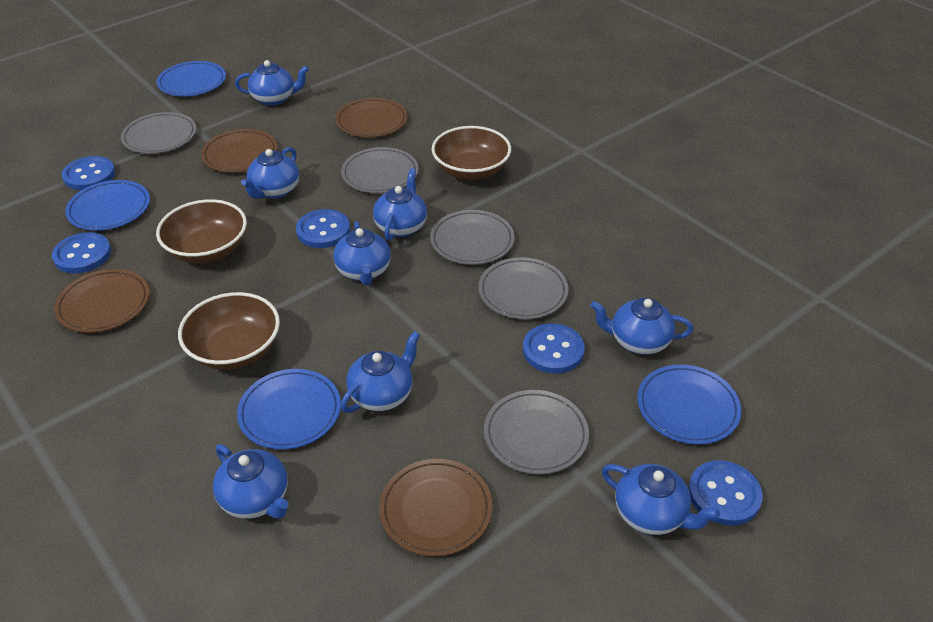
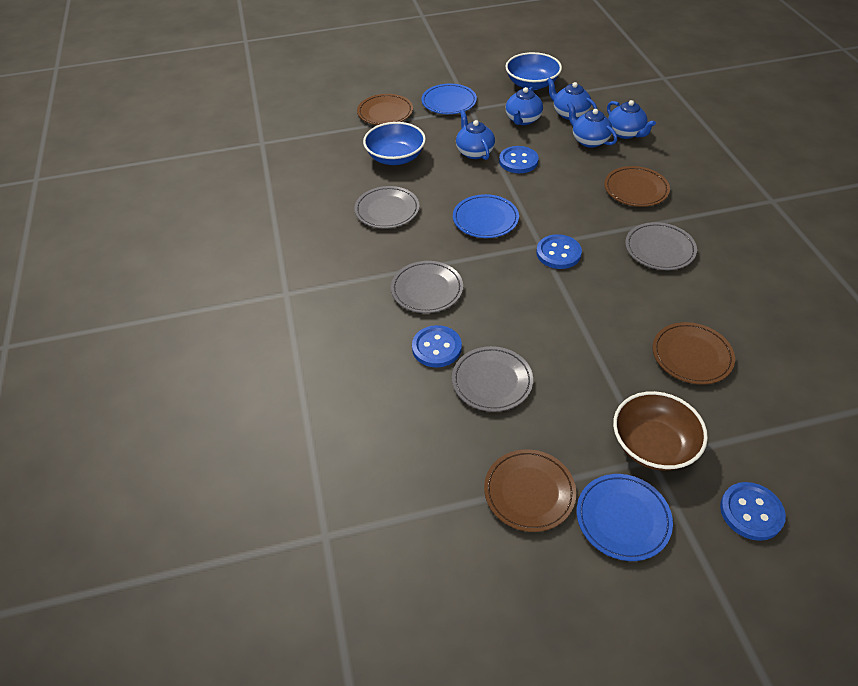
blue bowl: 0 -> 2
blue button: 5 -> 4
blue plate: 4 -> 3
blue teapot: 8 -> 5
brown bowl: 3 -> 1
grey plate: 5 -> 4

